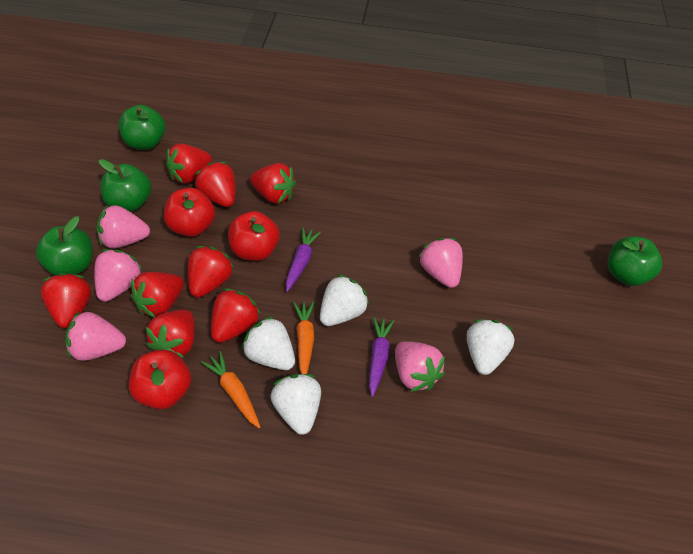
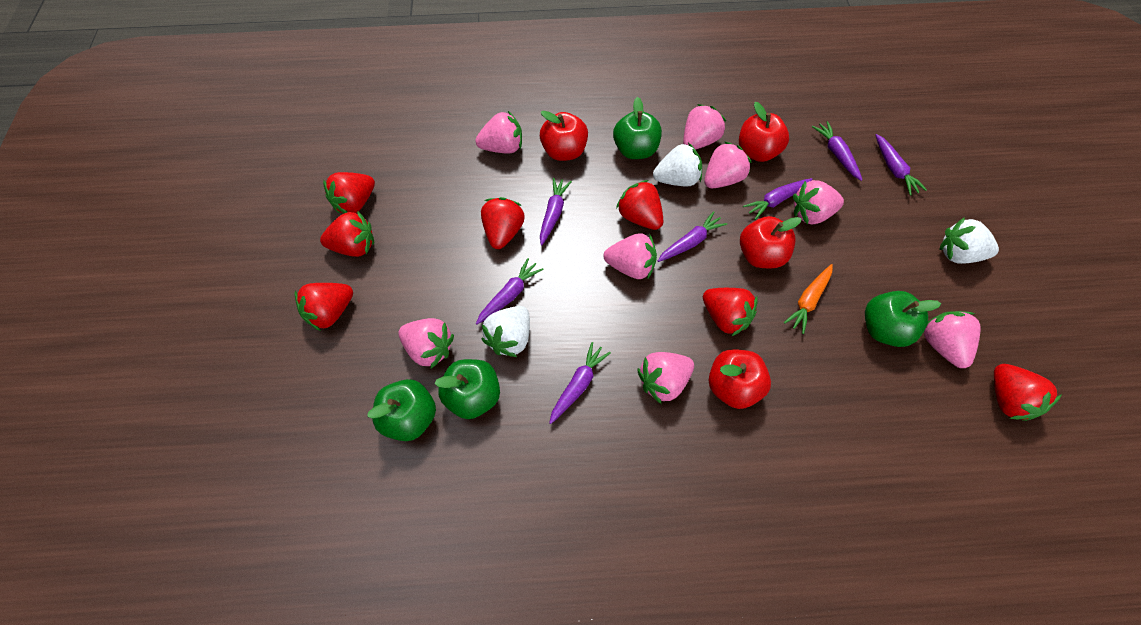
orange carrot: 2 -> 1
pink strawberry: 5 -> 8
purple carrot: 2 -> 7
red apple: 3 -> 4
red strawberry: 8 -> 7
white strawberry: 4 -> 3

